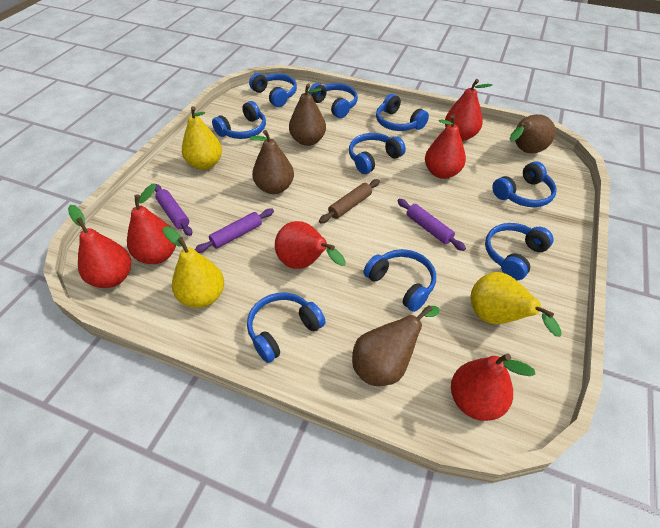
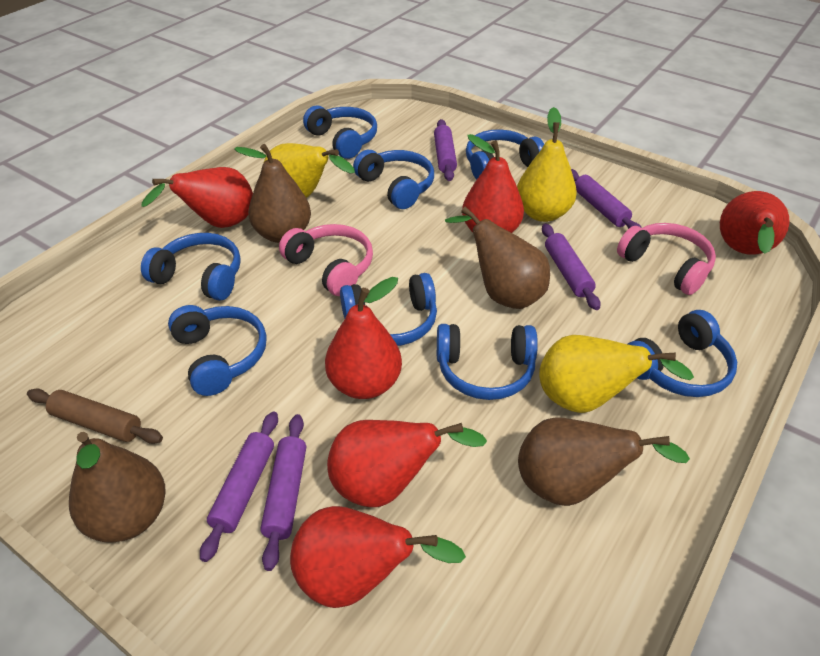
blue headphones: 9 -> 8
pink headphones: 0 -> 2
purple rolling pin: 3 -> 5

